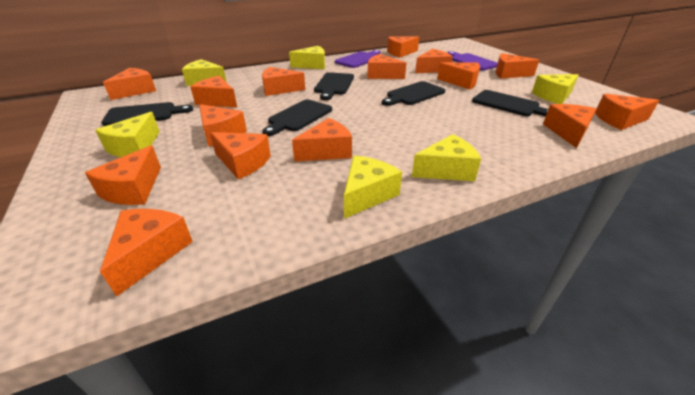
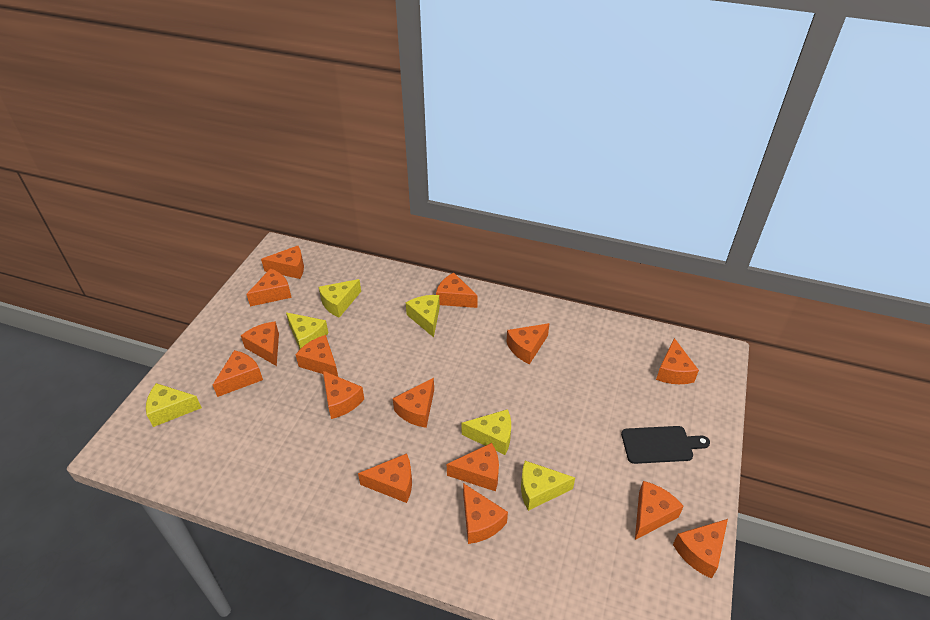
black cutting board: 5 -> 1
purple cutting board: 2 -> 0

